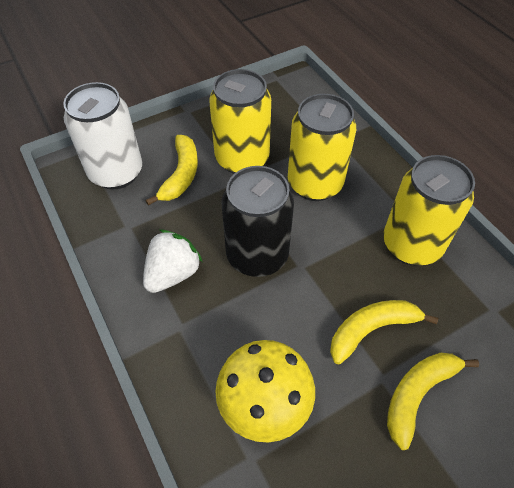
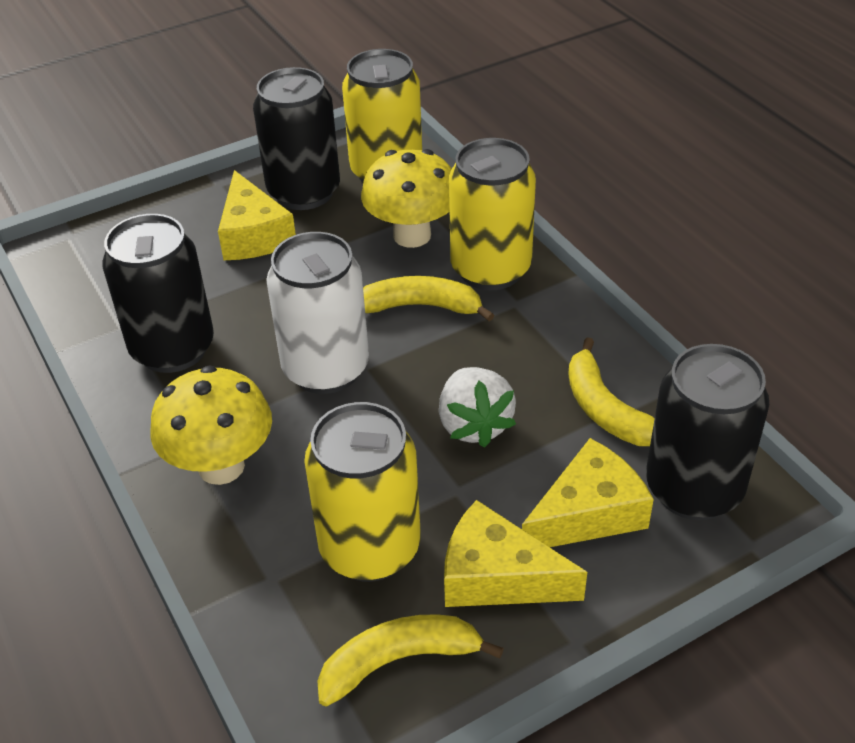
black can: 1 -> 3
yellow cheese: 0 -> 3
yellow mushroom: 1 -> 2

